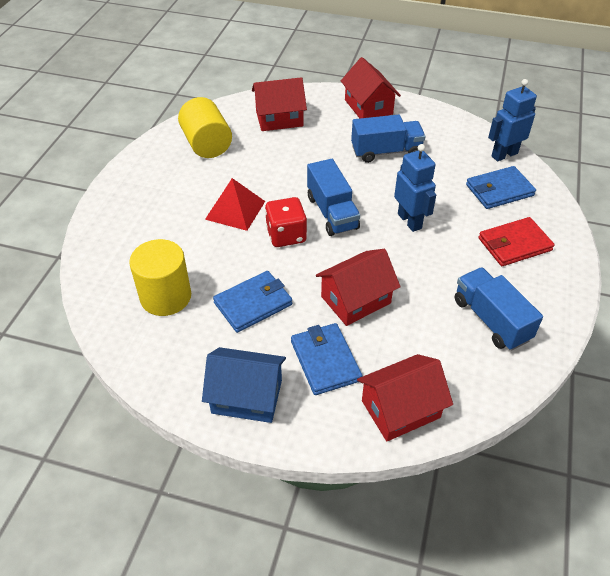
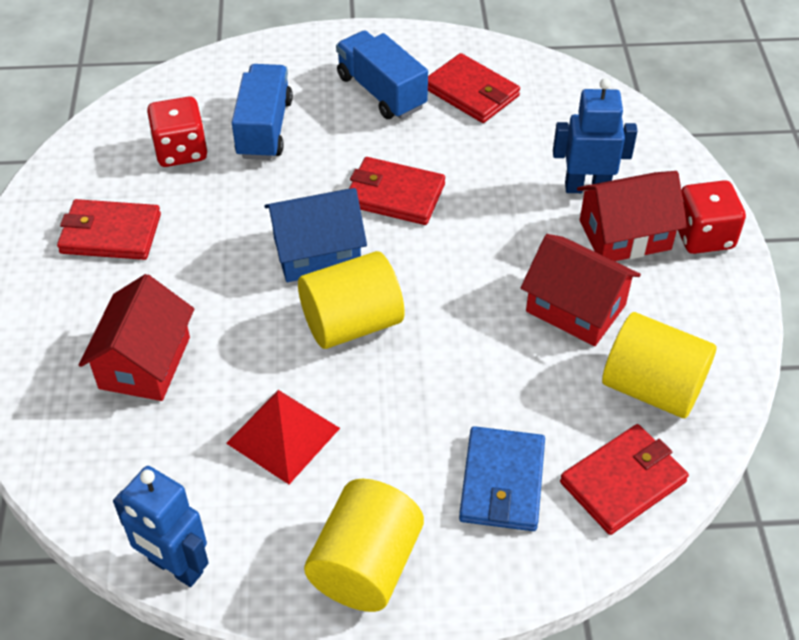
blue truck: 3 -> 2
blue wallet: 3 -> 1
red dice: 1 -> 2
red house: 4 -> 3
red wallet: 1 -> 4
yellow cylinder: 2 -> 3

